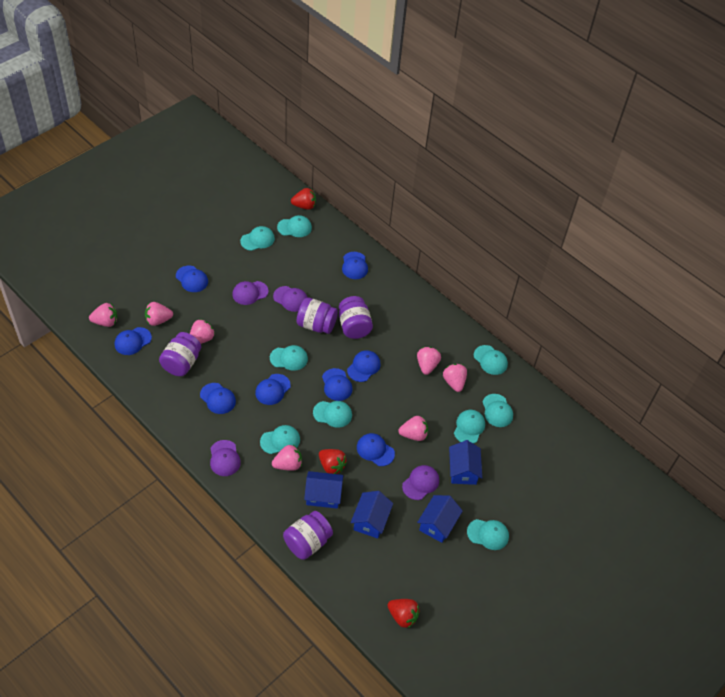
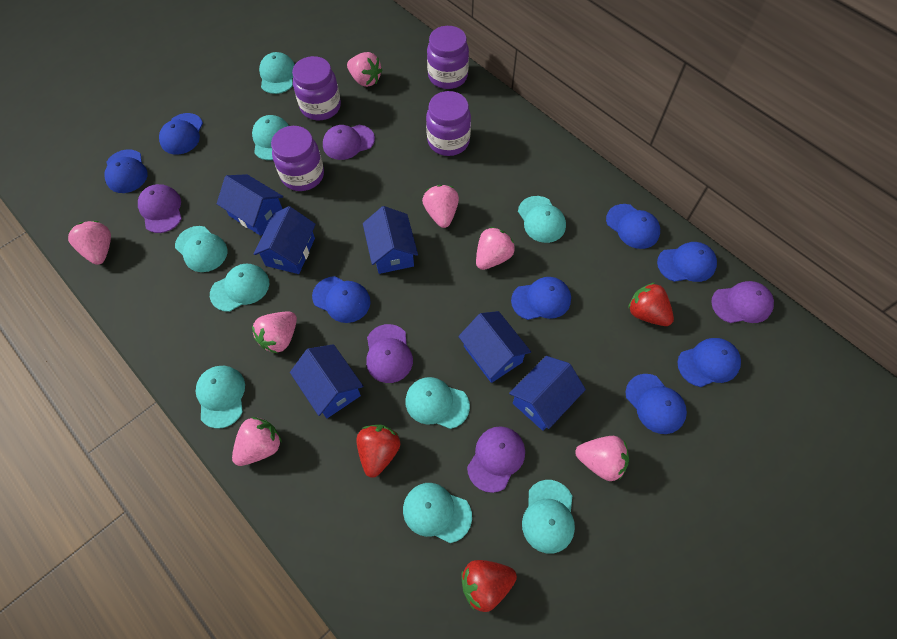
blue house: 4 -> 6
purple cap: 4 -> 5

